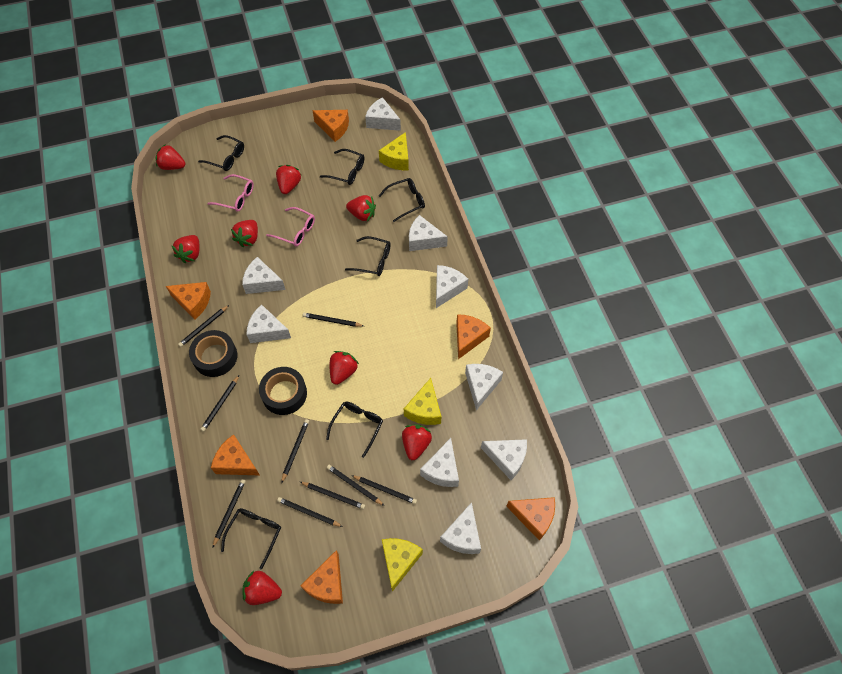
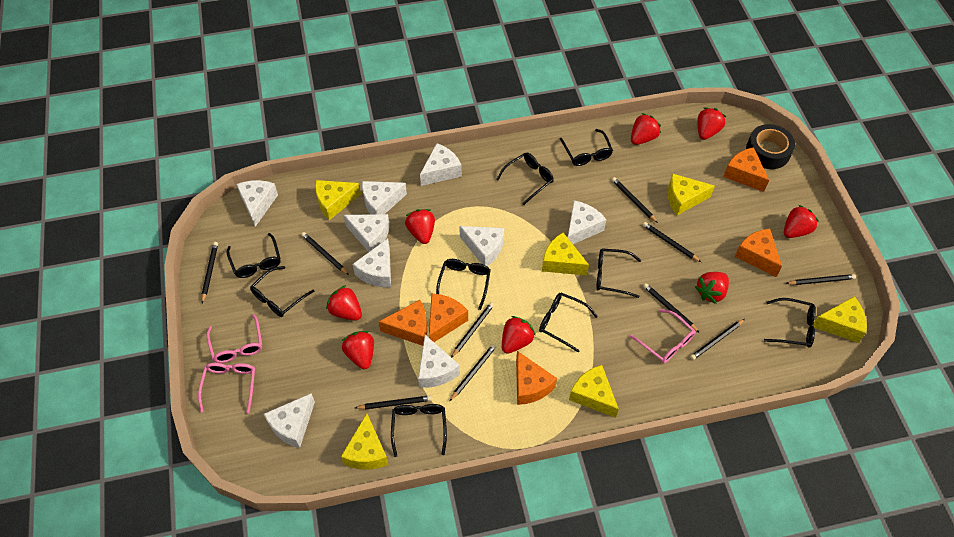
black glasses: 6 -> 9
black pencil: 9 -> 10
black tape: 2 -> 1
orange cheese: 6 -> 5
pink glasses: 2 -> 3
yellow cheese: 3 -> 6

